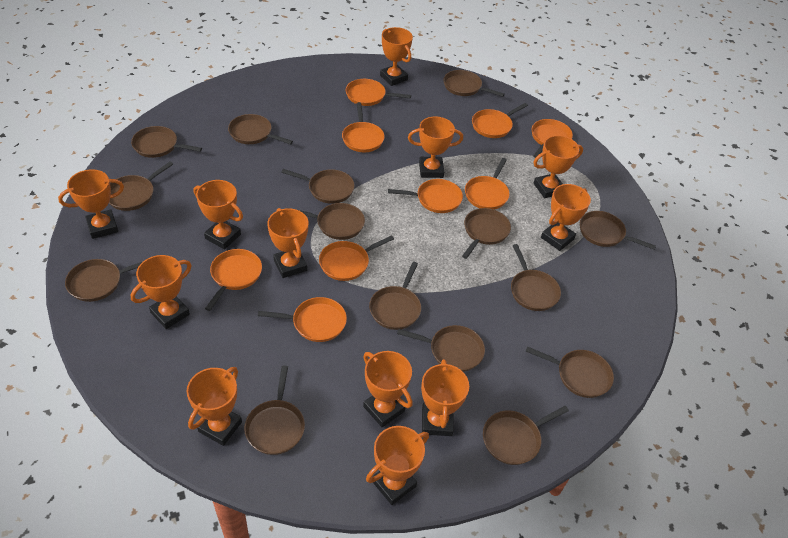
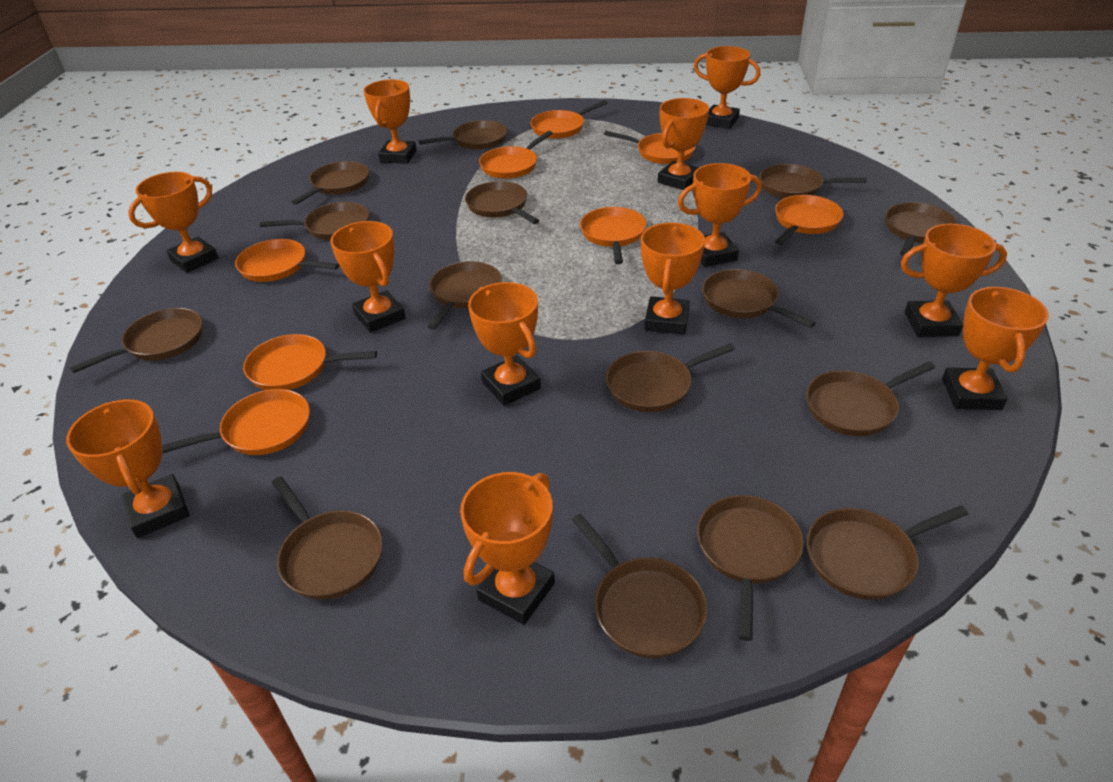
orange pan: 9 -> 8

